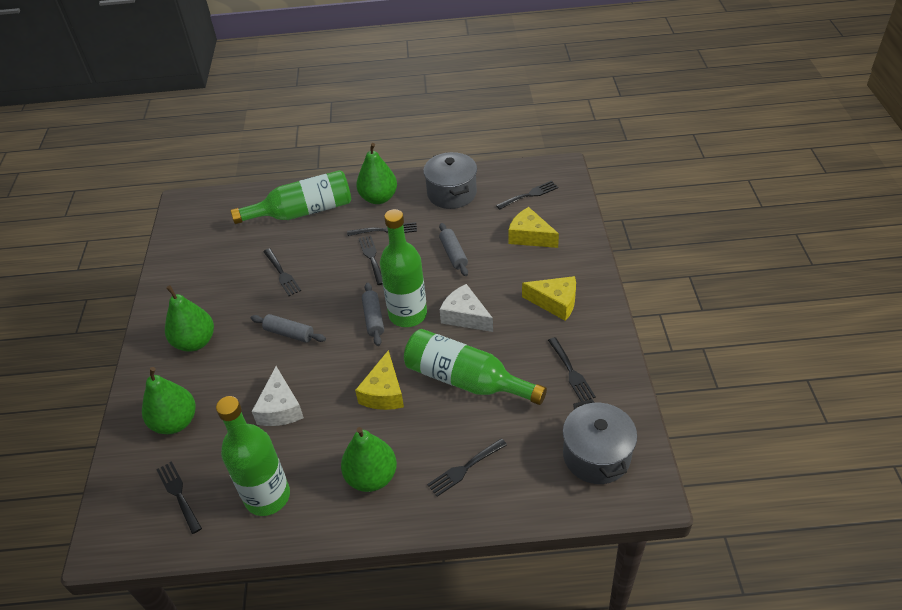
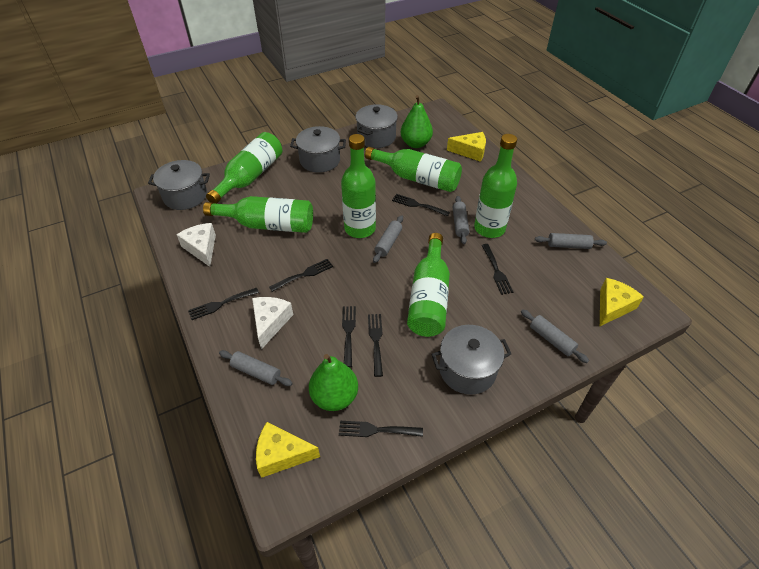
green bottle: 4 -> 6
green pear: 4 -> 2
grey pot: 2 -> 4
grey rolling pin: 3 -> 5

